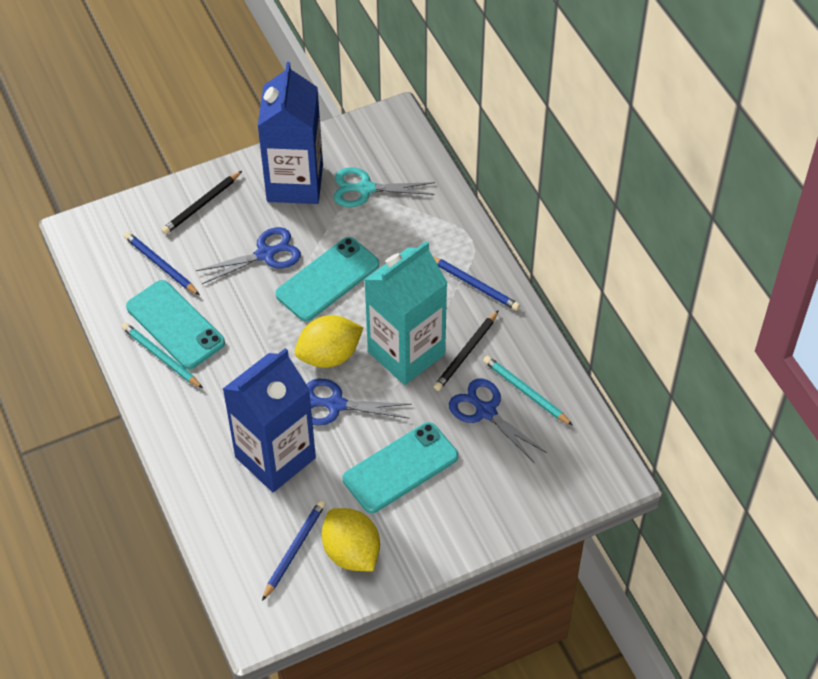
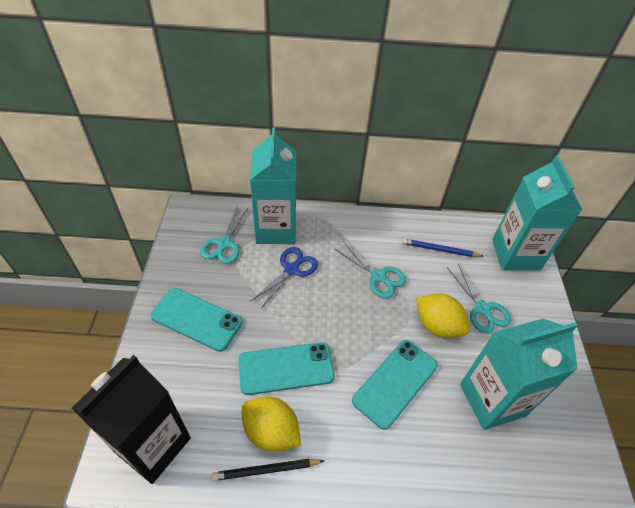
black carton: 0 -> 1
black pencil: 2 -> 1
blue carton: 2 -> 0
blue pencil: 3 -> 1
blue scissors: 3 -> 1
turquoise carton: 1 -> 3
turquoise pencil: 2 -> 0
turquoise scissors: 1 -> 3

